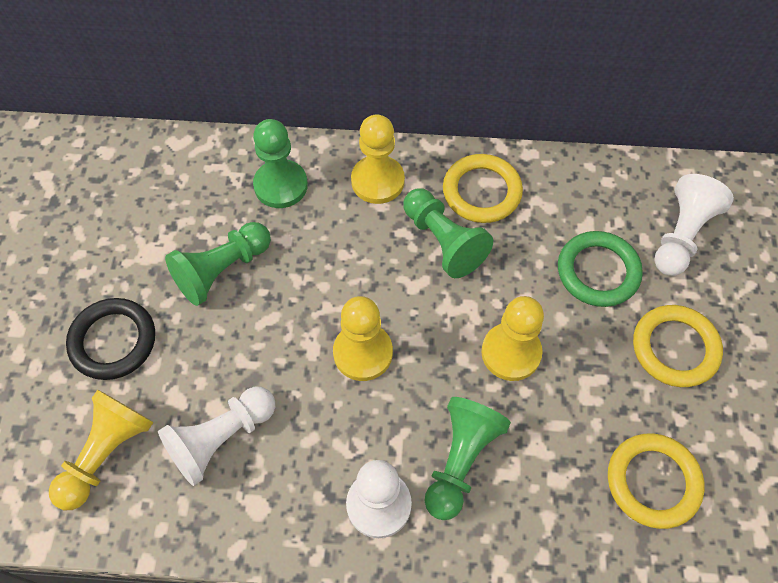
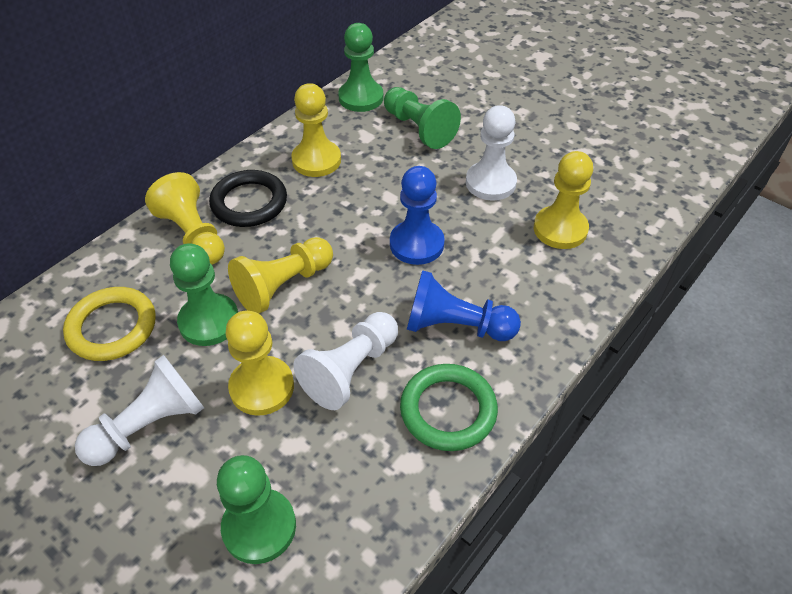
blue pawn: 0 -> 2
yellow pawn: 4 -> 5
yellow ring: 3 -> 1

